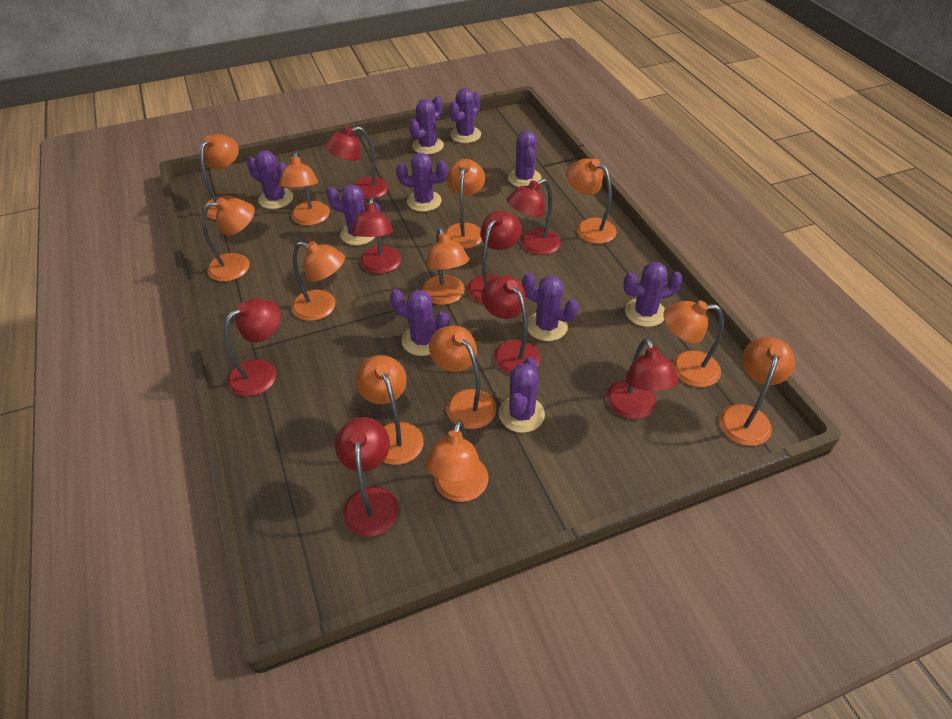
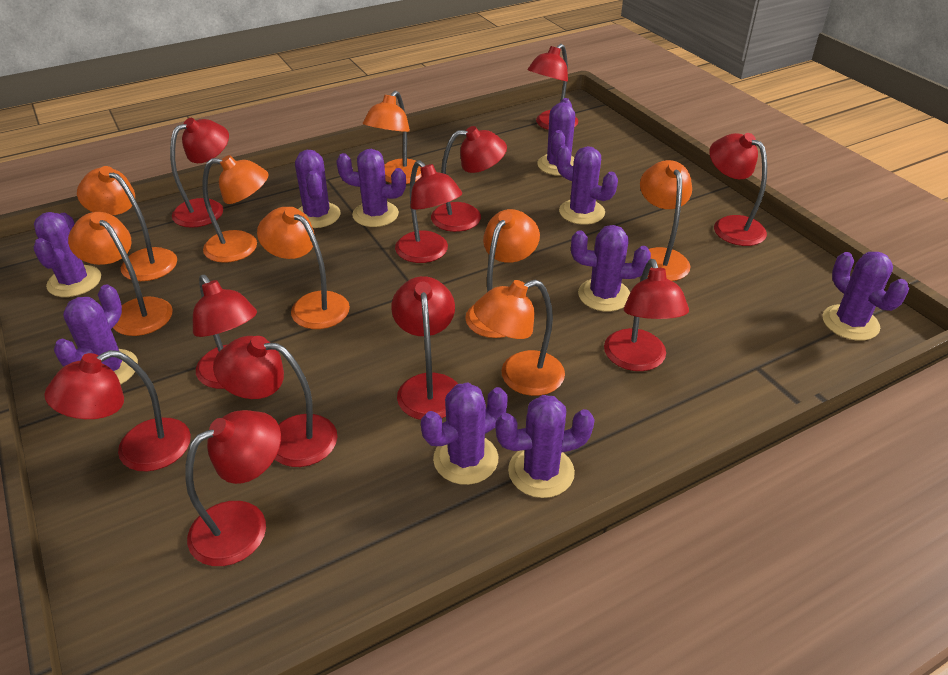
orange lamp: 12 -> 8
red lamp: 8 -> 11

